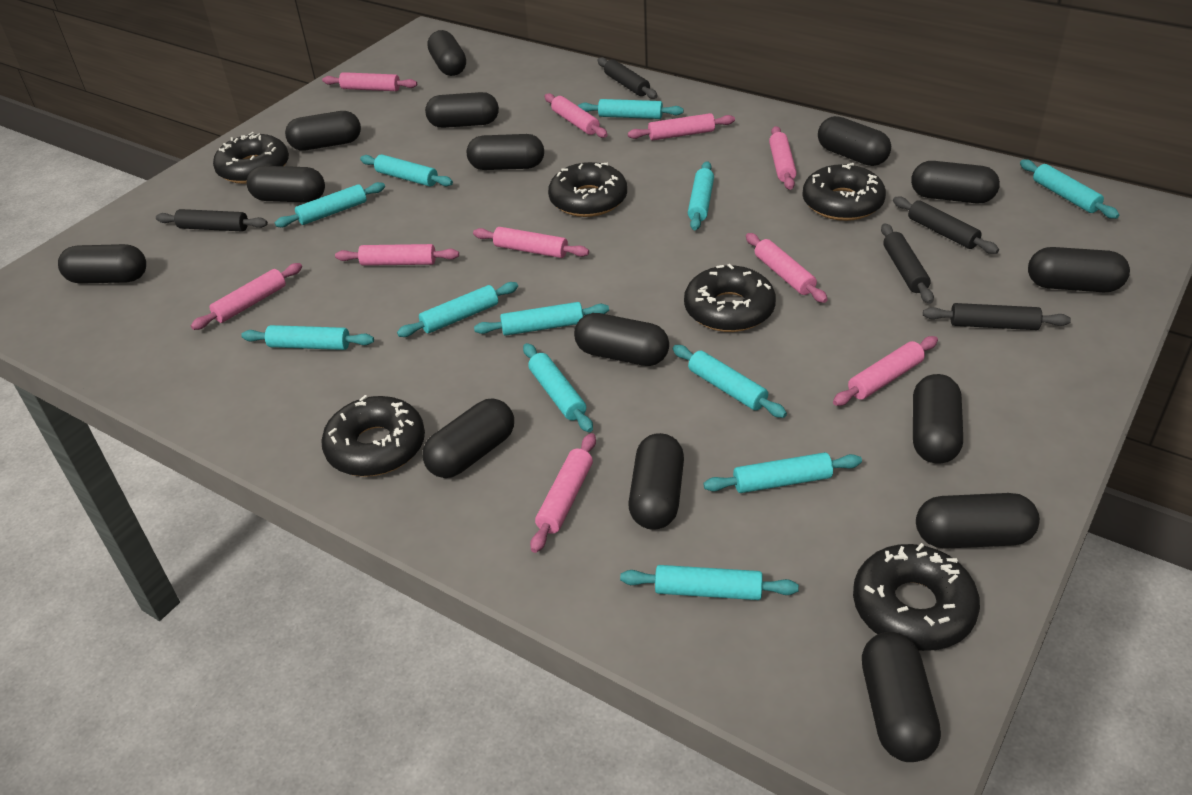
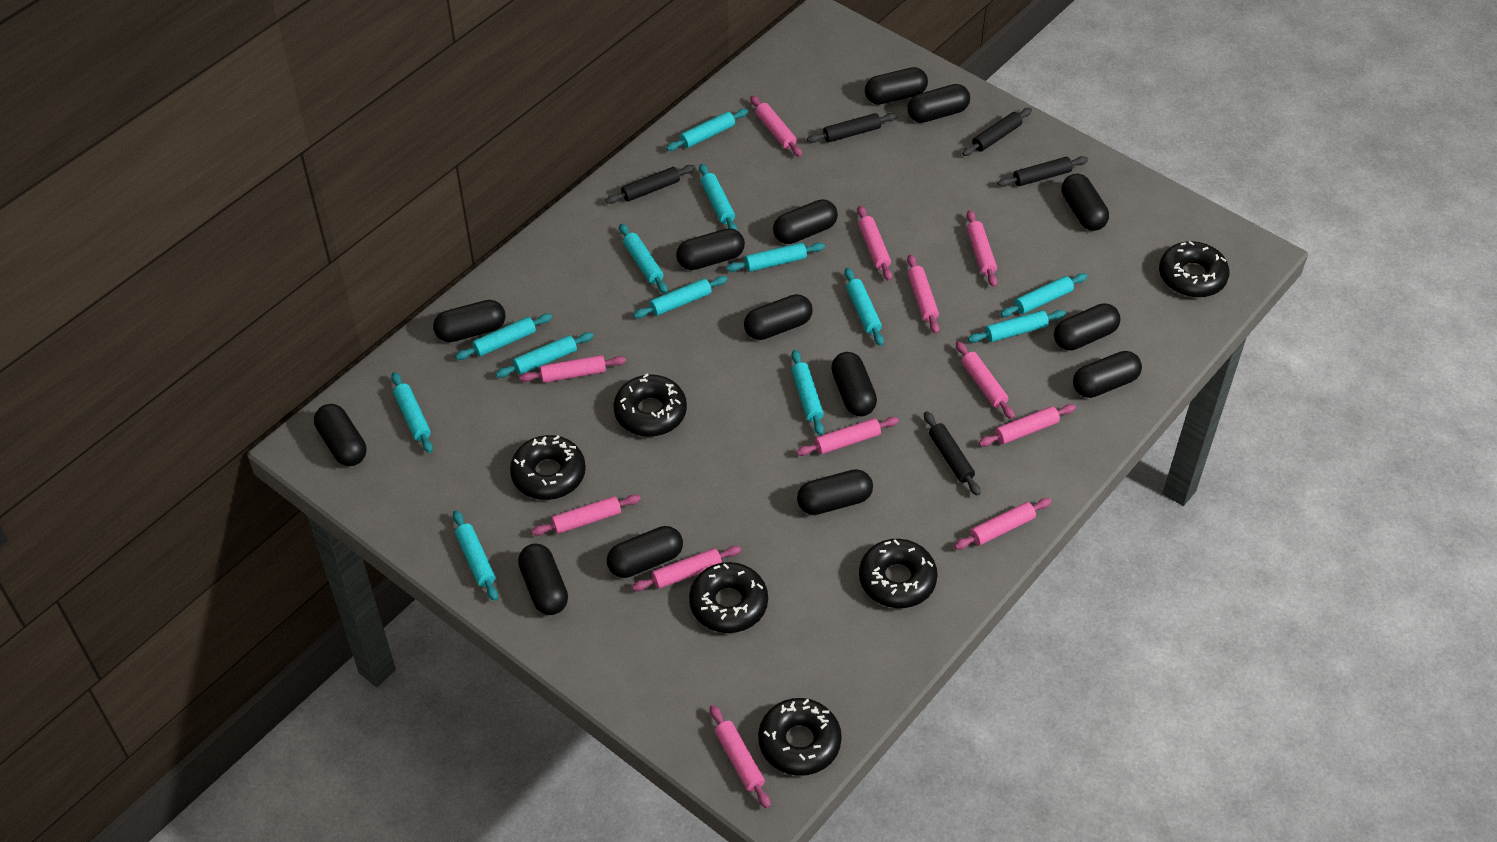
black capsule: 15 -> 14
pink rolling pin: 10 -> 12
turquoise rolling pin: 12 -> 13

